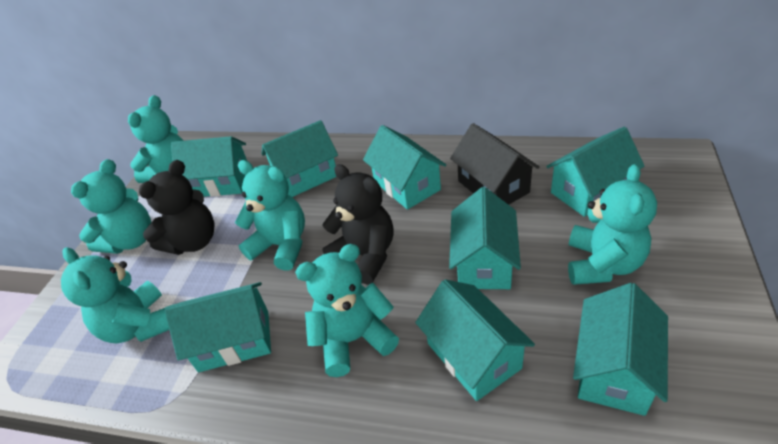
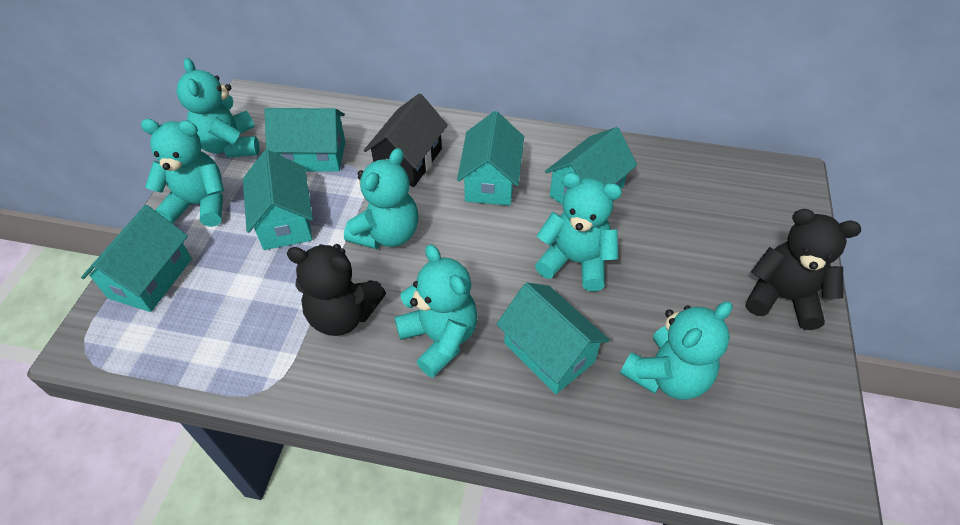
turquoise house: 8 -> 6

